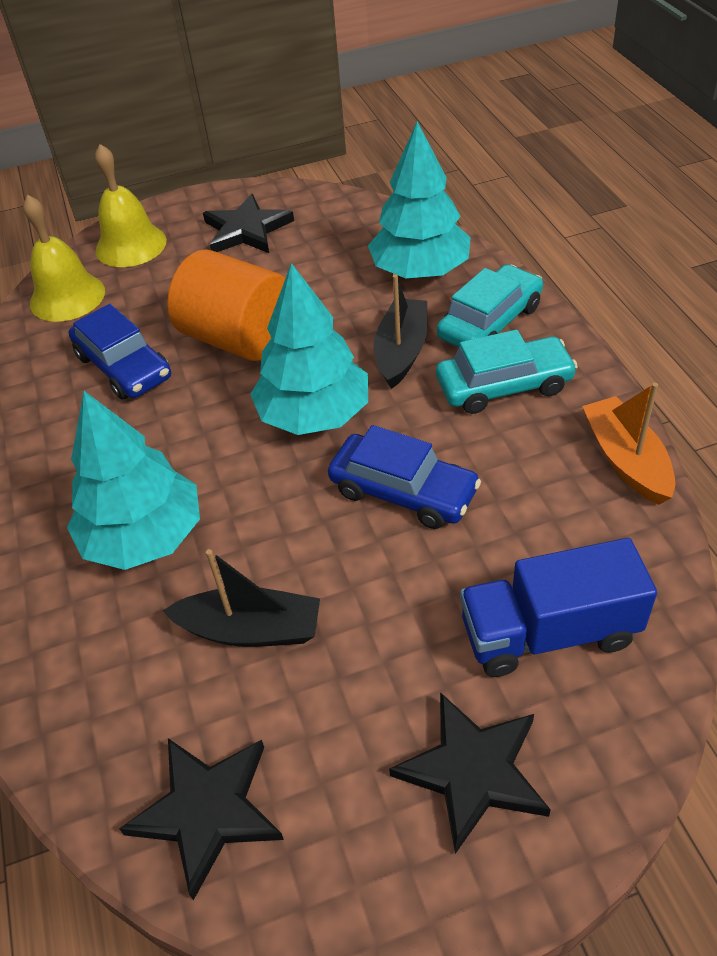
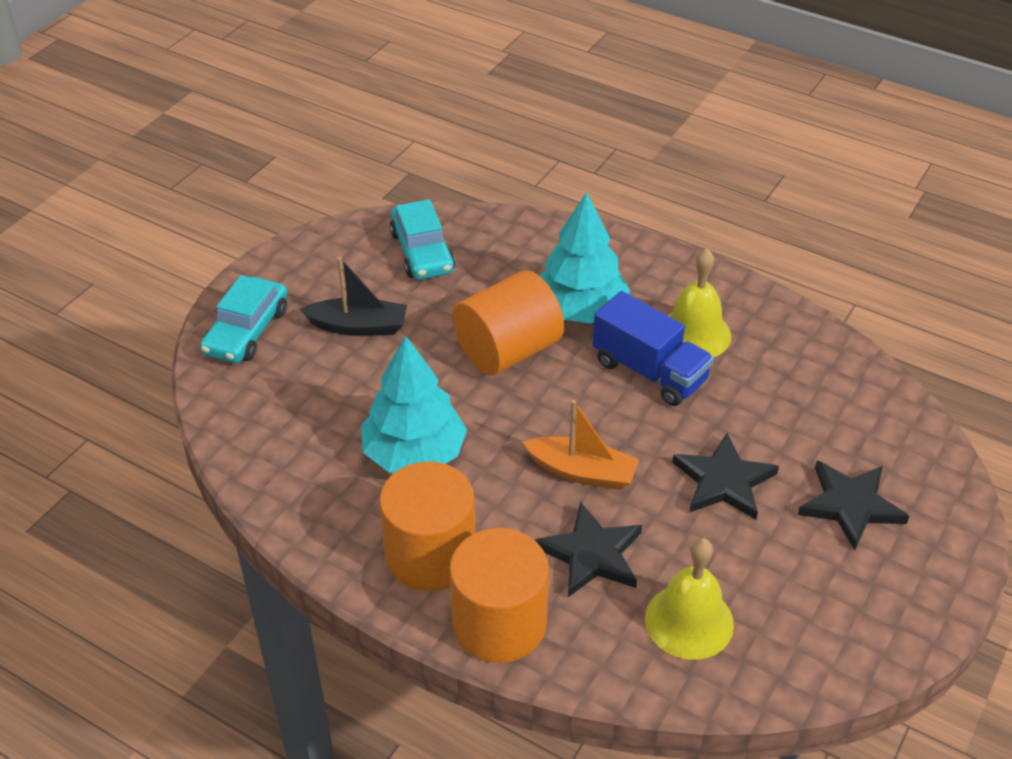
black boat: 2 -> 1
blue car: 2 -> 0
orange cylinder: 1 -> 3
turquoise tree: 3 -> 2

